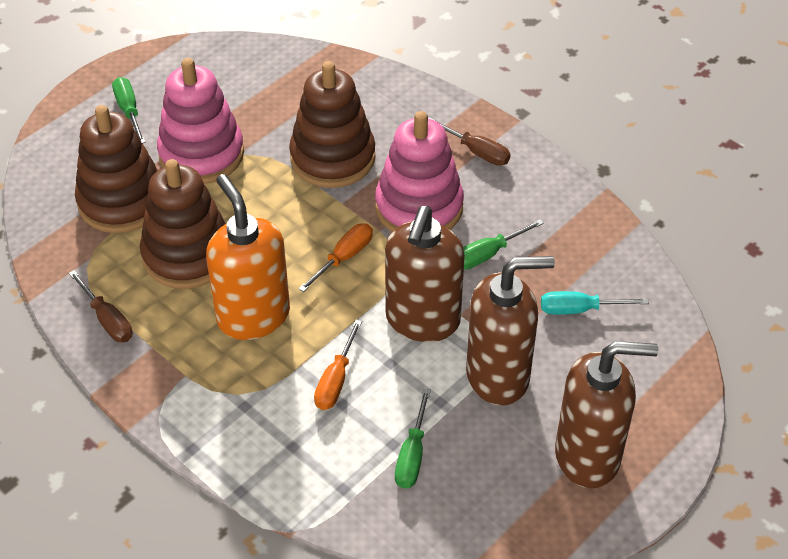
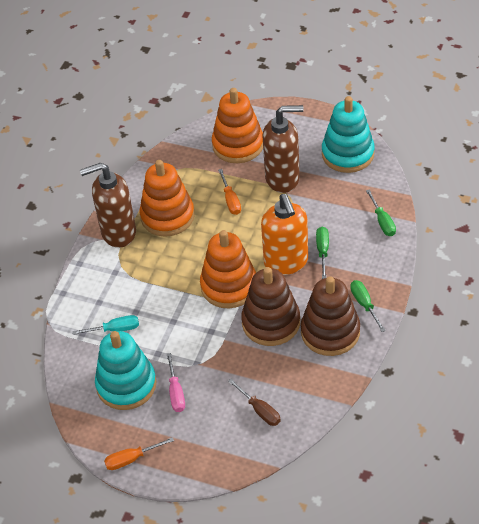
brown screwdriver: 2 -> 1
brown soap dispenser: 3 -> 2
brown stacking toy: 3 -> 2
orange stacking toy: 0 -> 3
pink screwdriver: 0 -> 1
pink stacking toy: 2 -> 0
turquoise stacking toy: 0 -> 2

